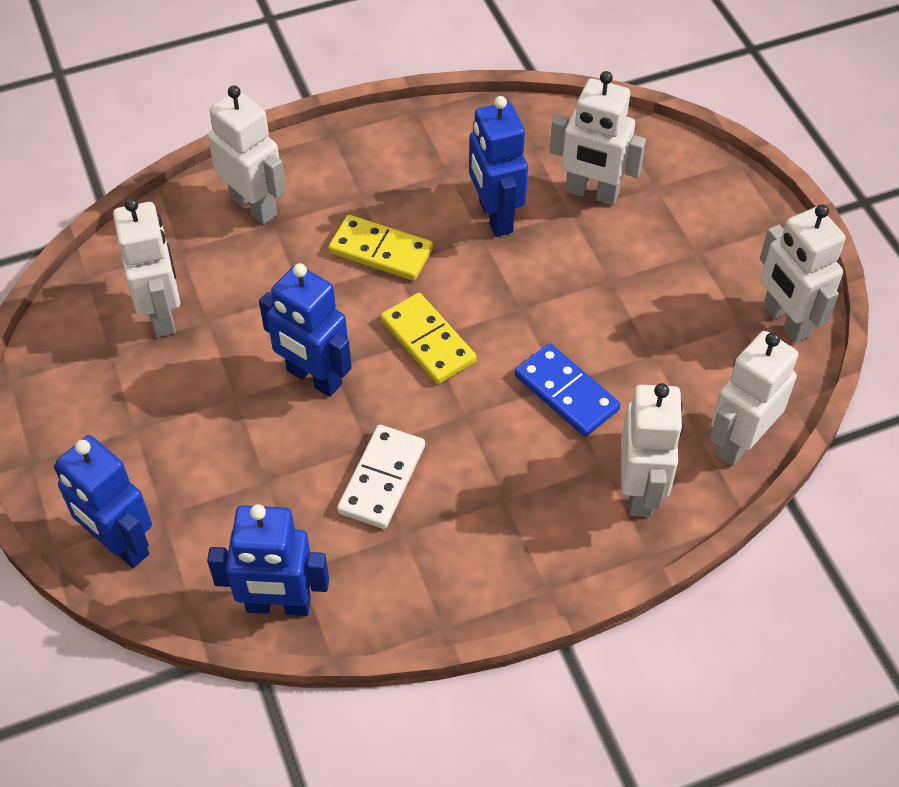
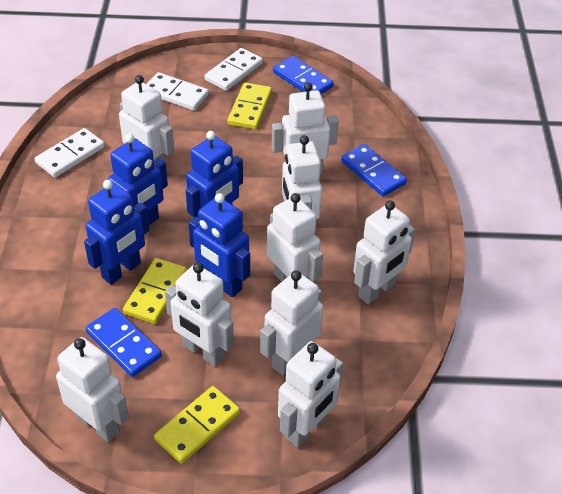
blue domino: 1 -> 3
white domino: 1 -> 3
white robot: 6 -> 9
yellow domino: 2 -> 3

